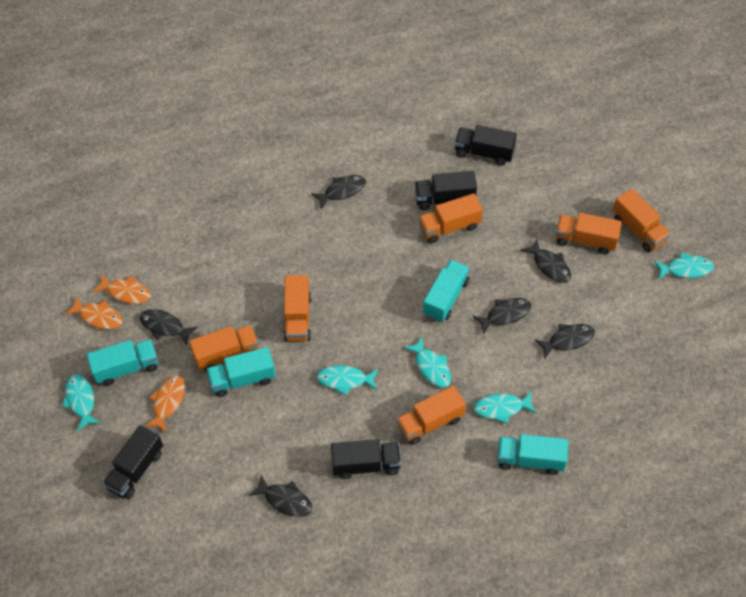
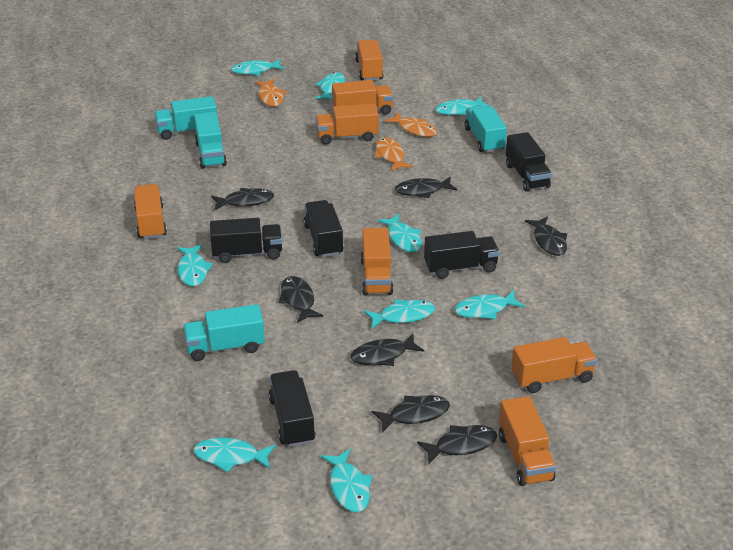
black fish: 6 -> 7
black truck: 4 -> 5
orange truck: 6 -> 7
turquoise fish: 5 -> 9

